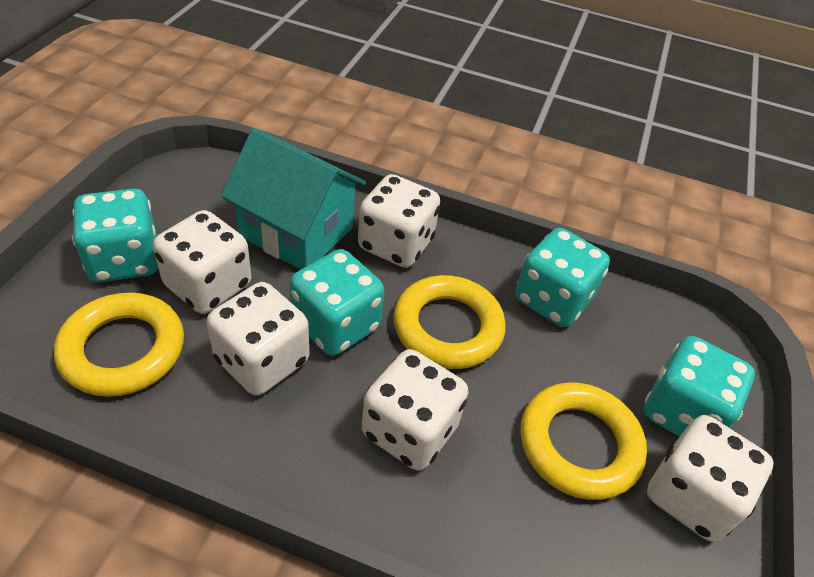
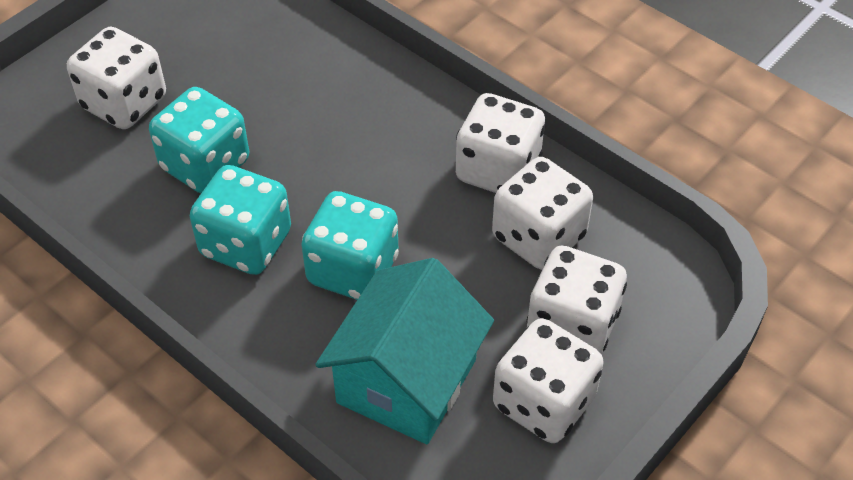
turquoise dice: 4 -> 3
yellow ring: 3 -> 0

